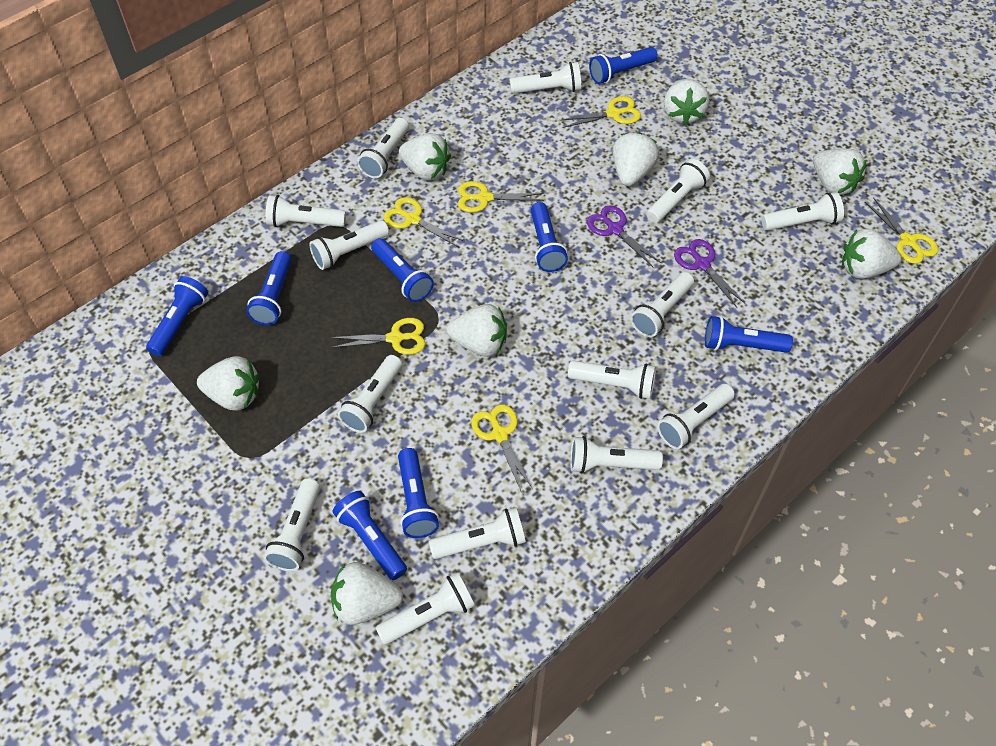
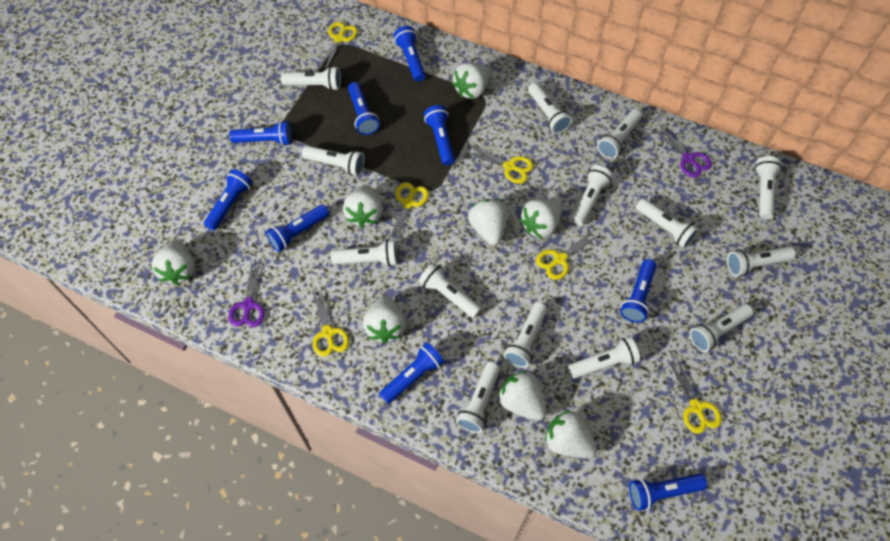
blue flashlight: 8 -> 9

